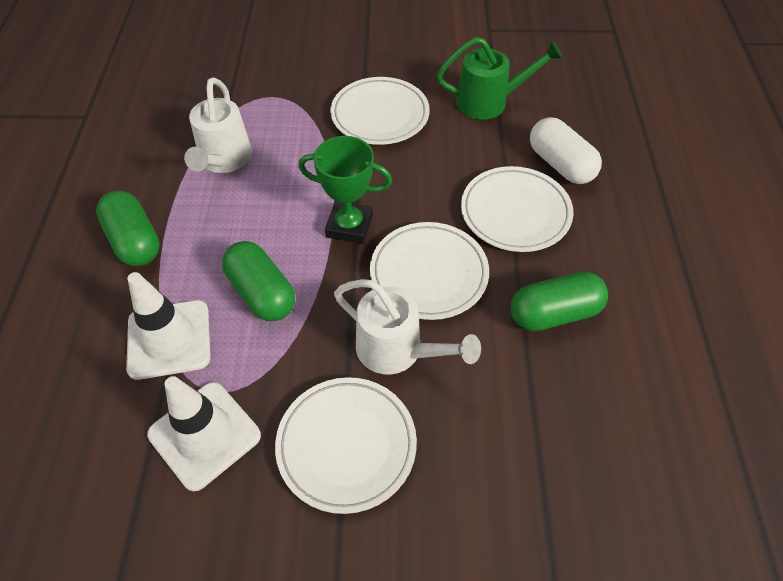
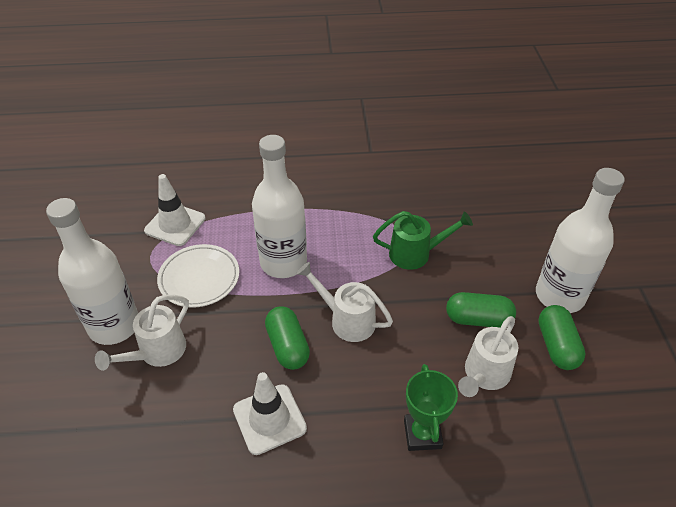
white bottle: 0 -> 3
white capsule: 1 -> 0
white plate: 4 -> 1
white watering can: 2 -> 3

